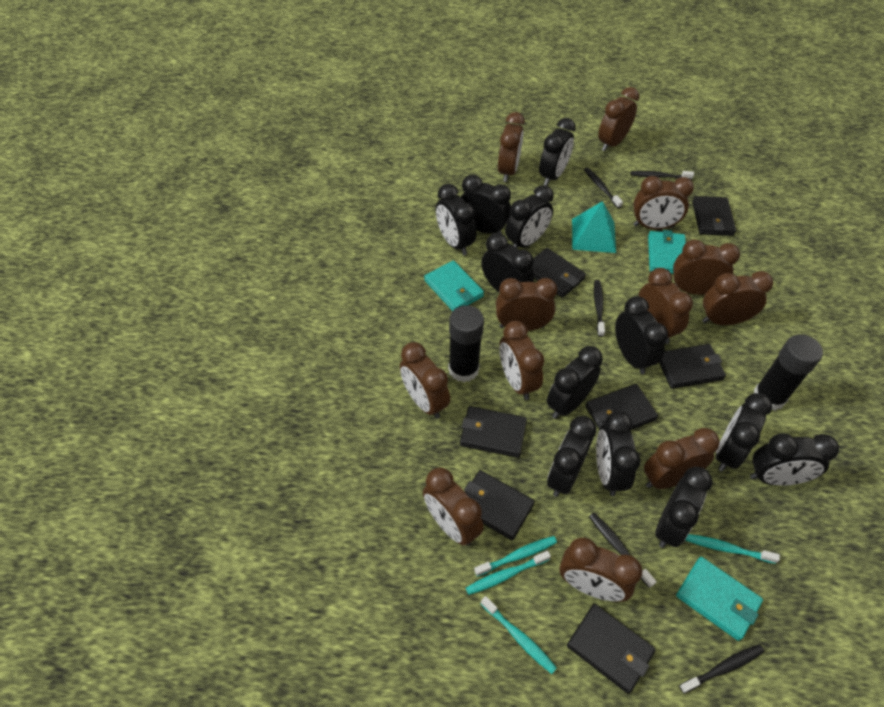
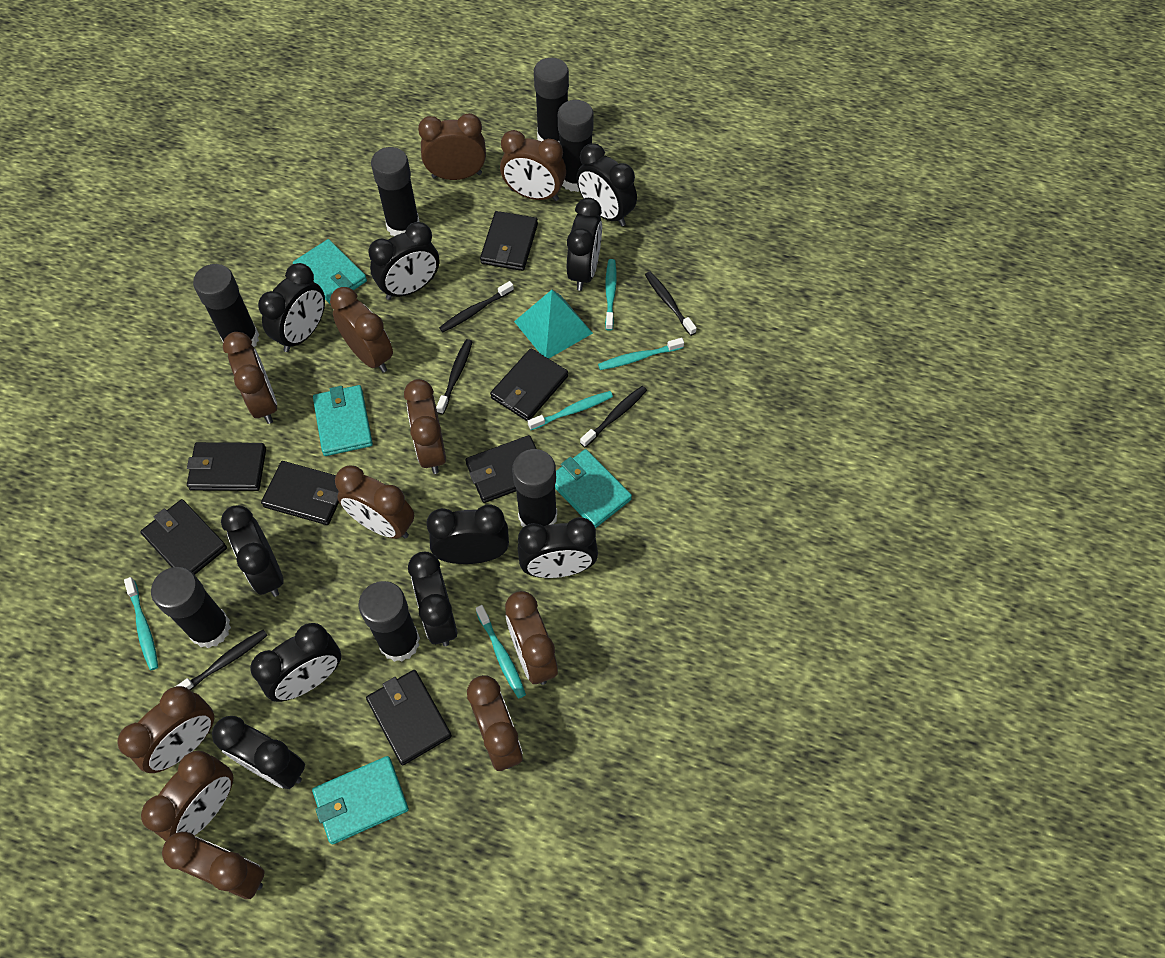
black clock: 12 -> 10
black glue stick: 2 -> 7
brown clock: 12 -> 11
turquoise toothbrush: 4 -> 5
turquoise wallet: 3 -> 4

